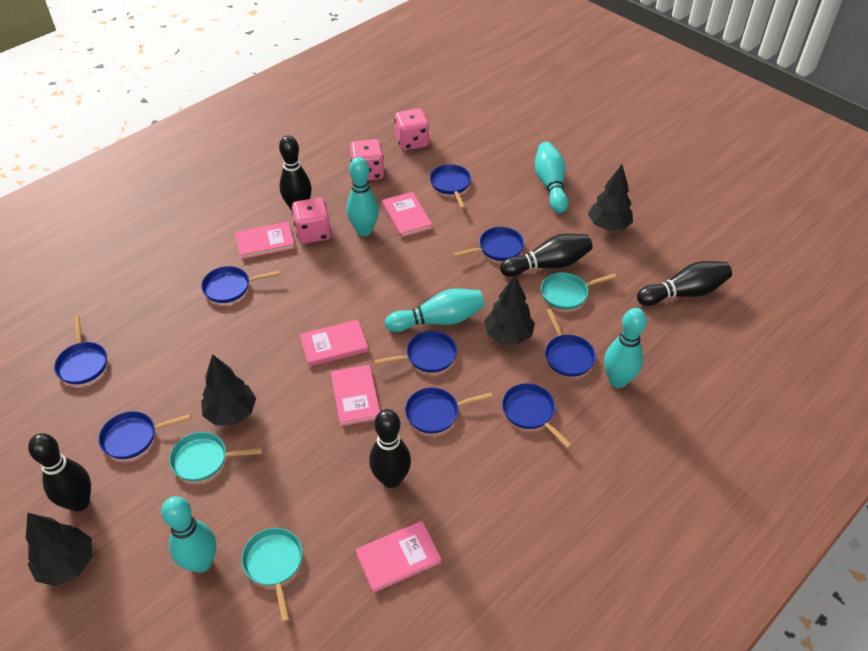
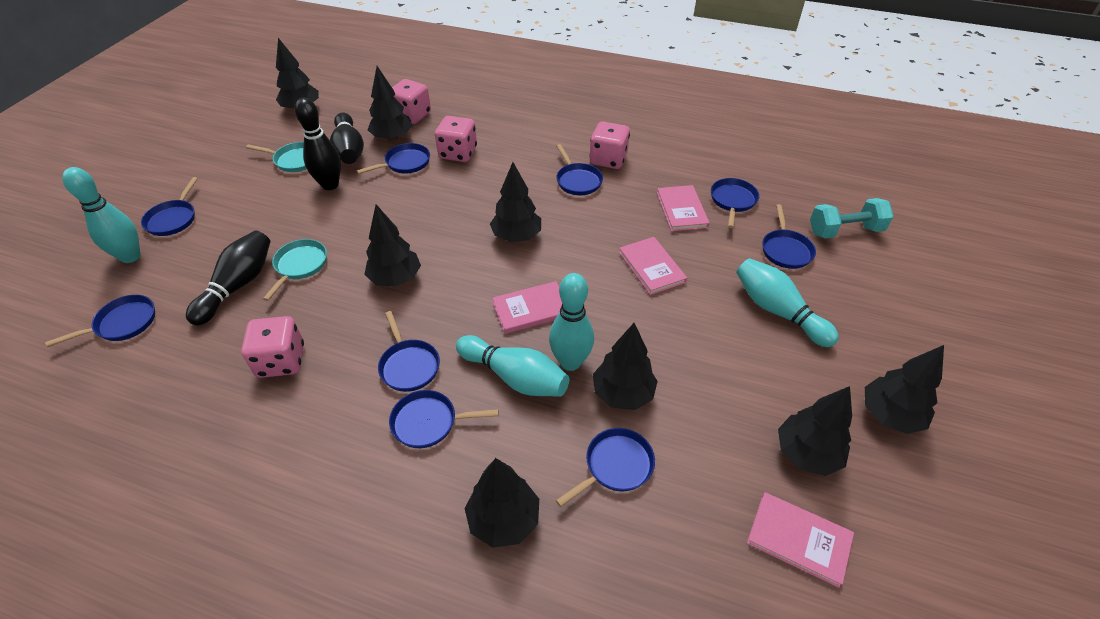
black bowling pin: 5 -> 3
black tree: 4 -> 8
pink book: 5 -> 4
pink dice: 3 -> 4
turquoise bowling pin: 5 -> 4
turquoise dumbbell: 0 -> 1
turquoise pan: 3 -> 2

